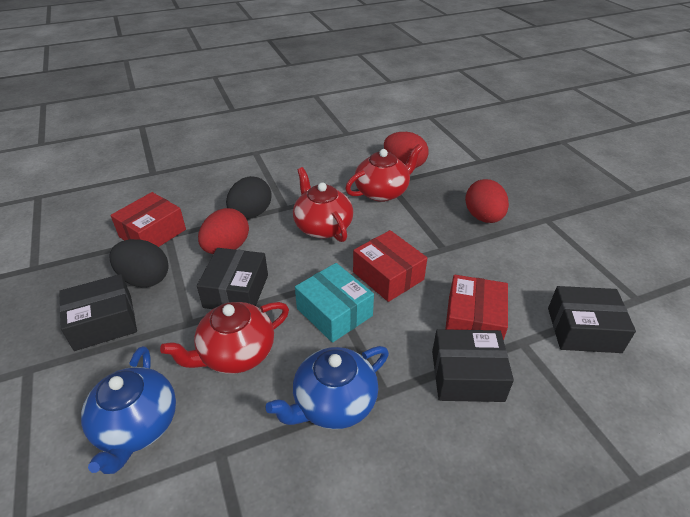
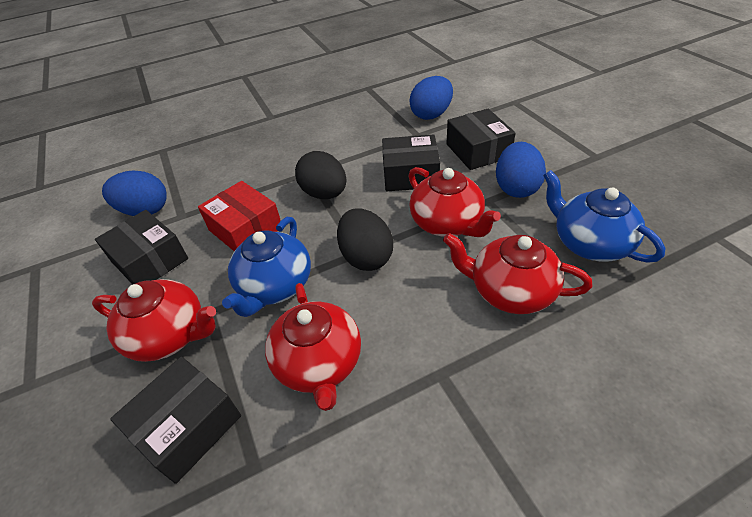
blue egg: 0 -> 3
red box: 3 -> 1
red egg: 3 -> 0
red teapot: 3 -> 4
turquoise box: 1 -> 0

